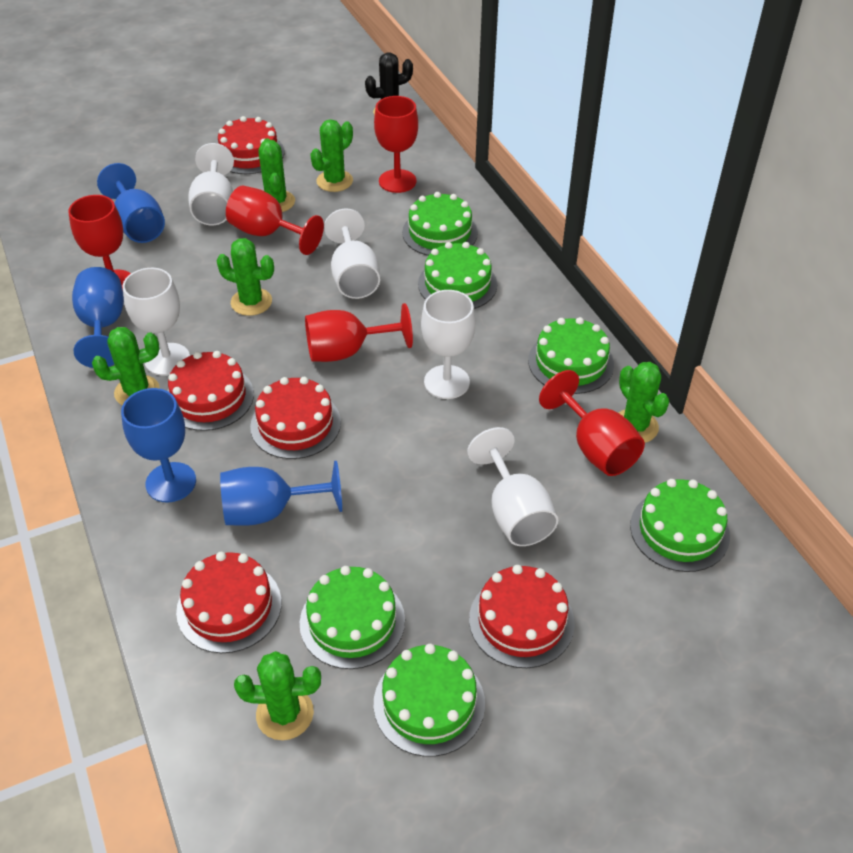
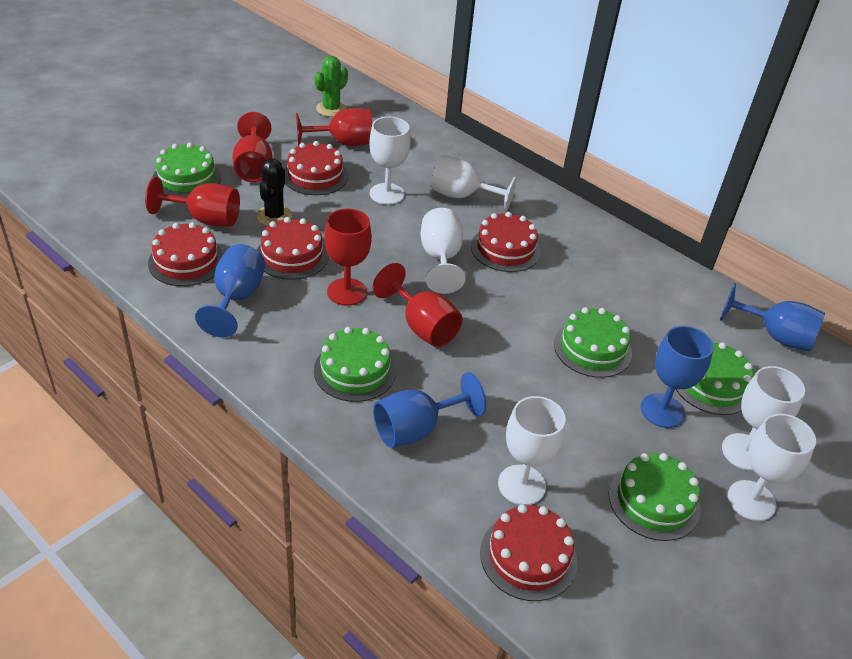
green cactus: 6 -> 1
green cake: 6 -> 5
white goblet: 5 -> 6

